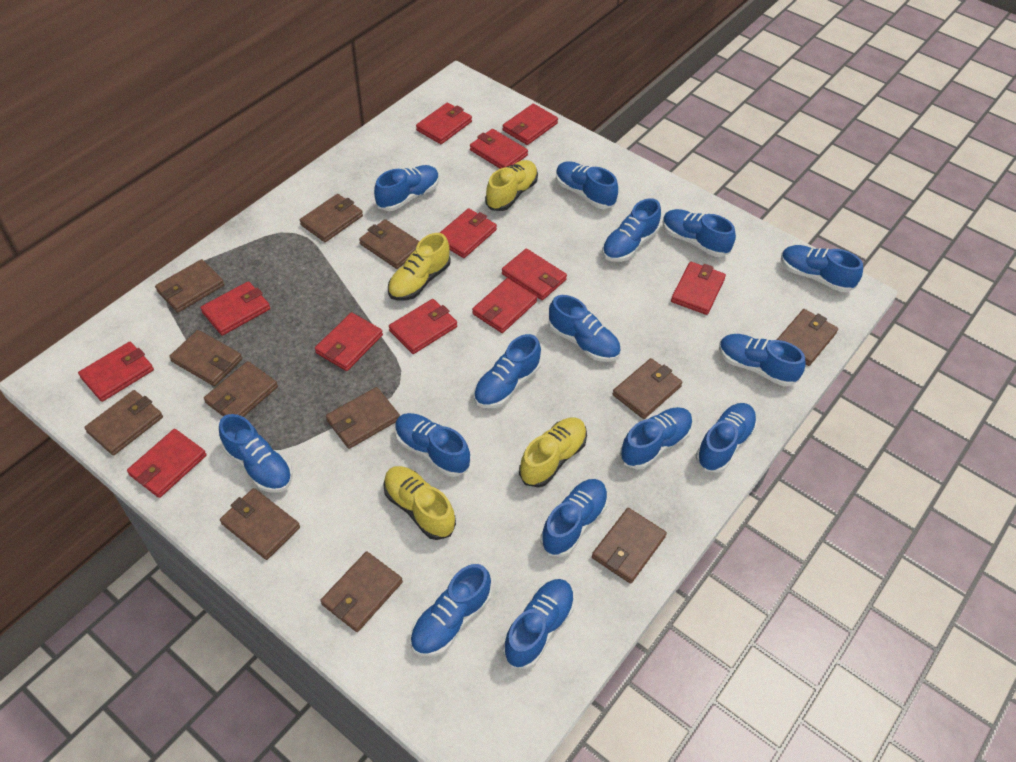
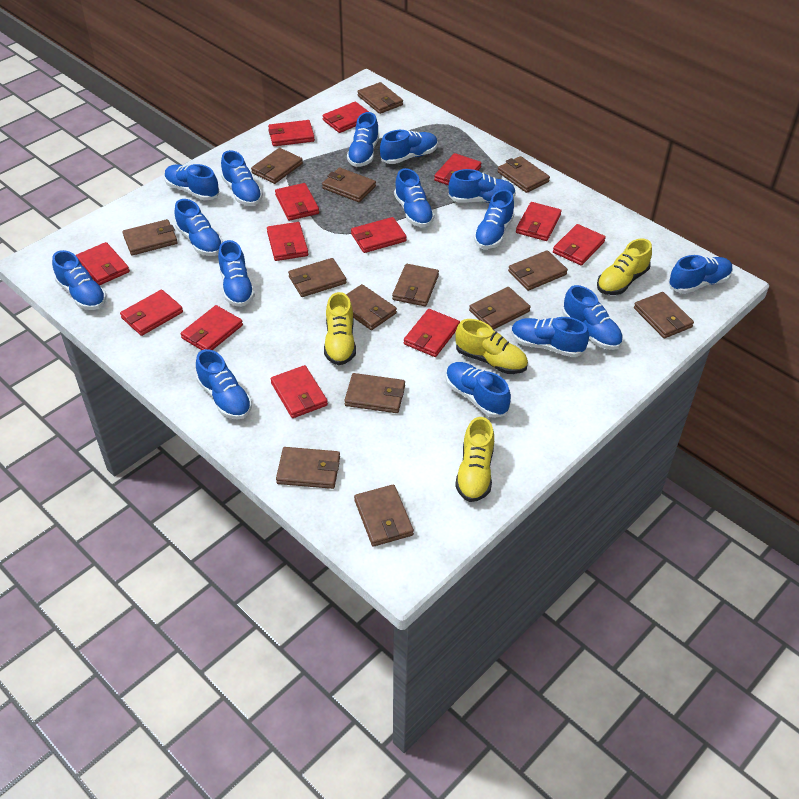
brown wallet: 12 -> 14
red wallet: 12 -> 13

